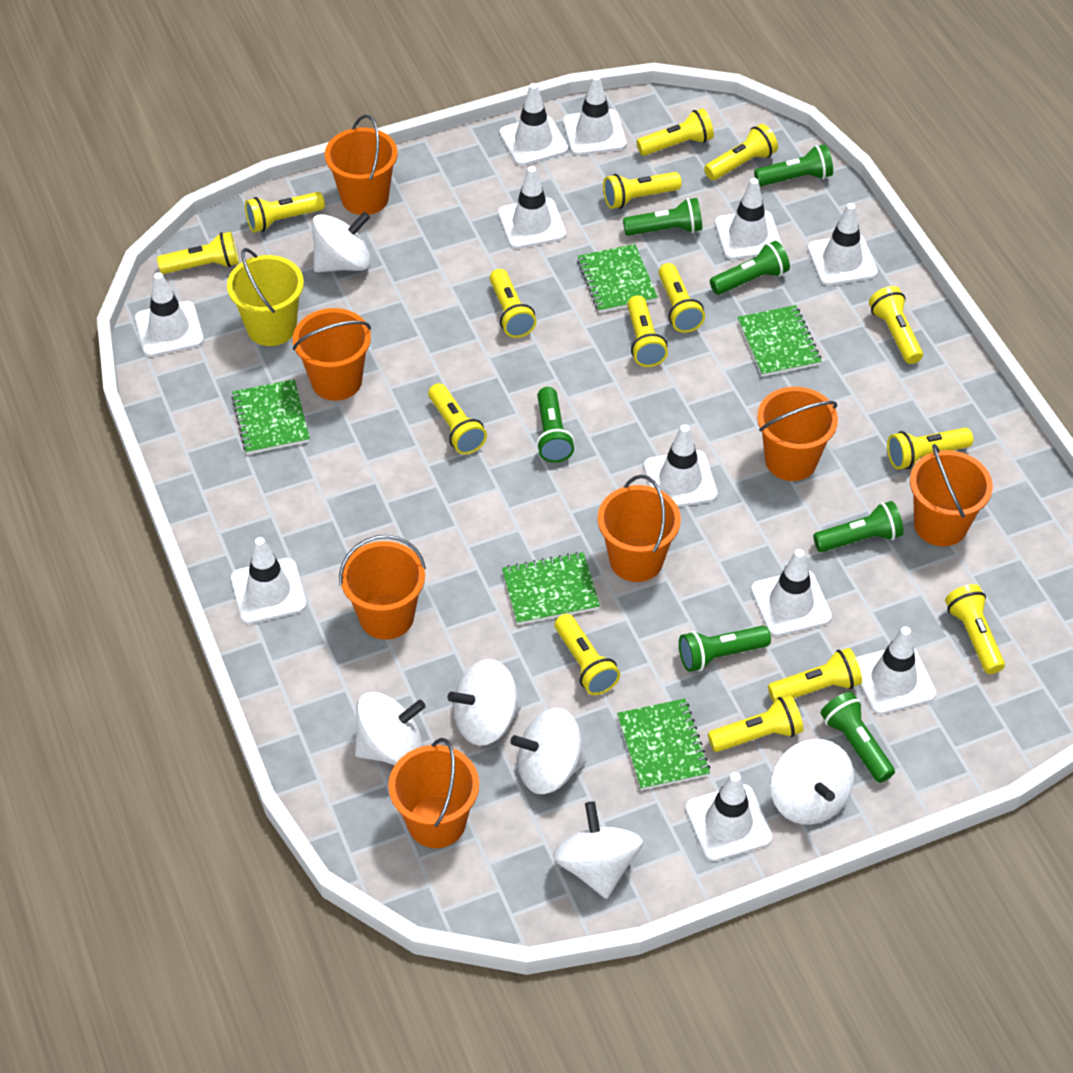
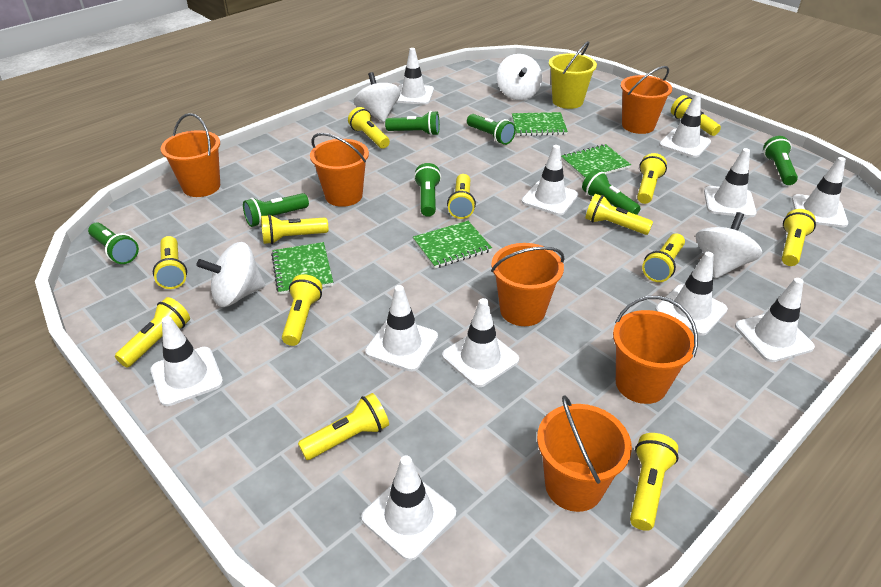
green notebook: 5 -> 4
orange bucket: 7 -> 6
white spinning top: 6 -> 4
yellow flashlight: 15 -> 13

